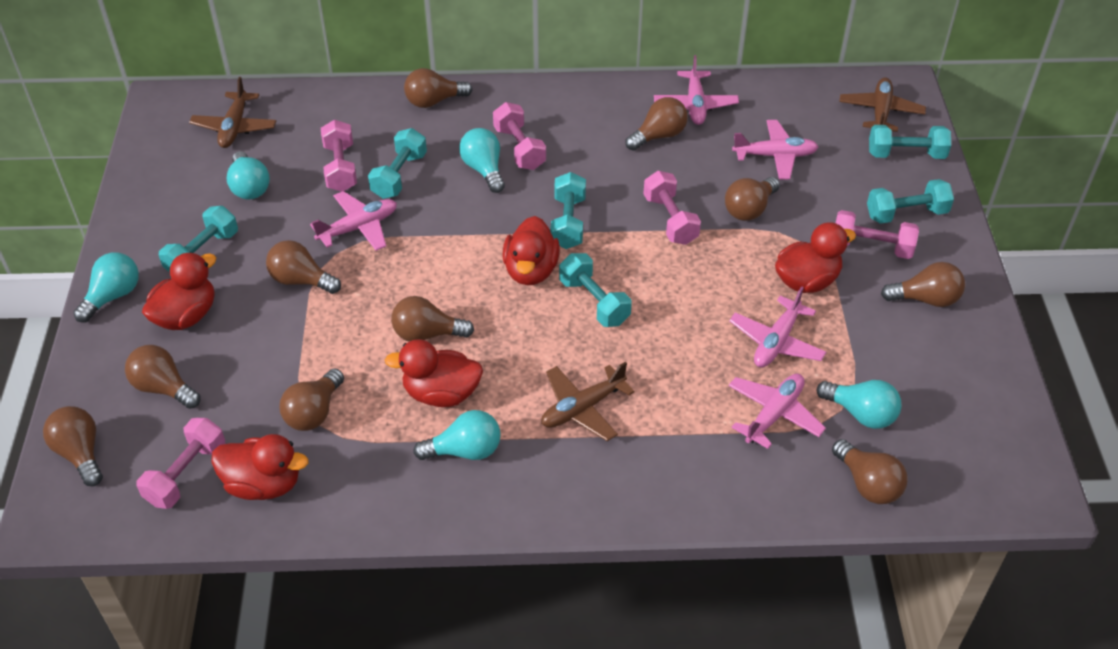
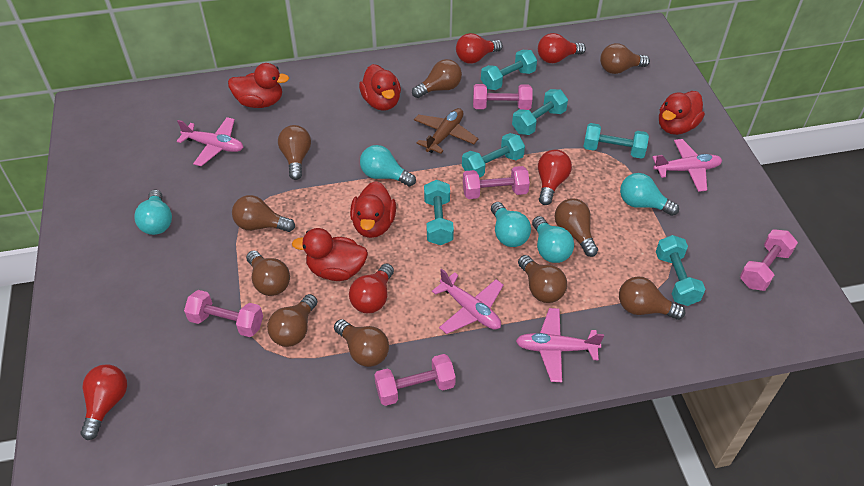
brown plane: 3 -> 1
pink plane: 5 -> 4
red light bulb: 0 -> 5

